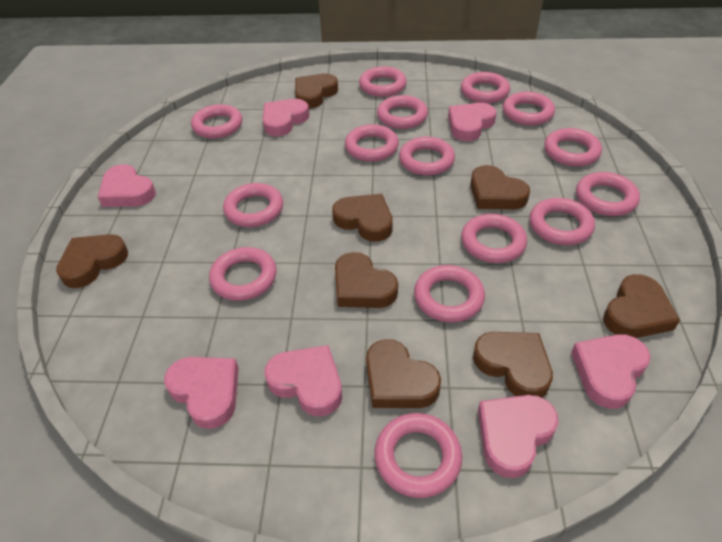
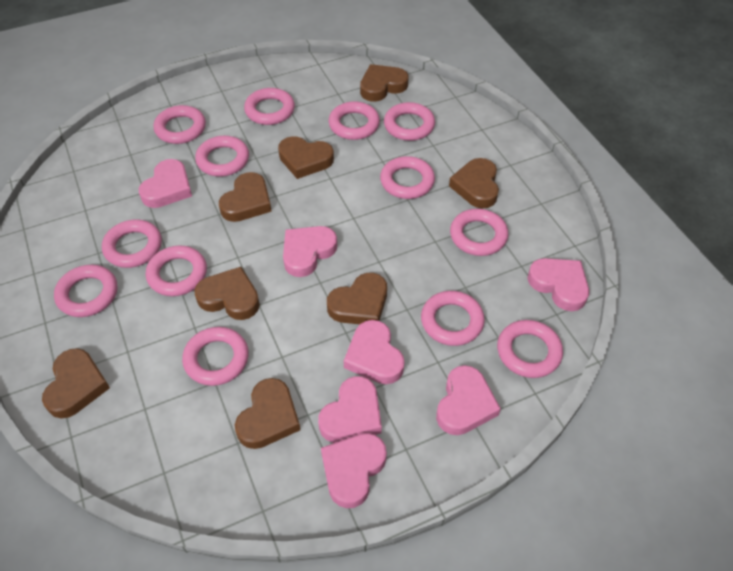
pink ring: 15 -> 13

